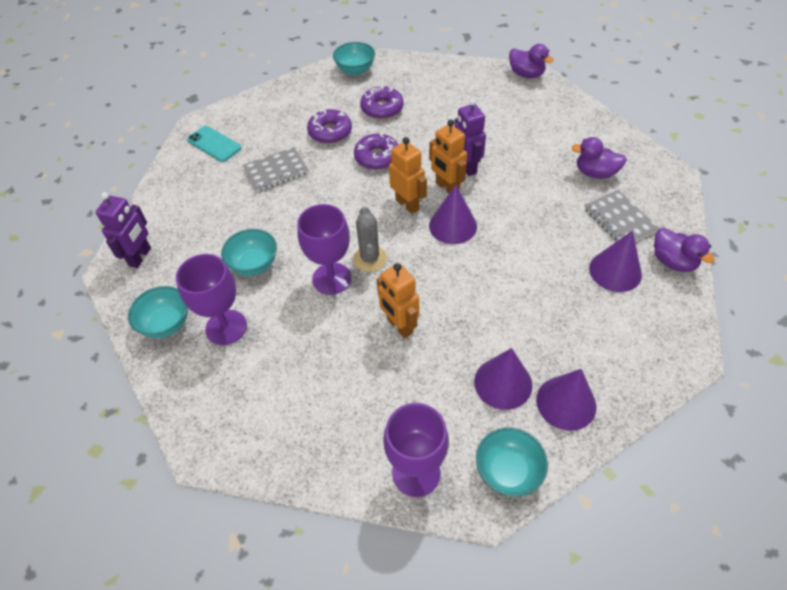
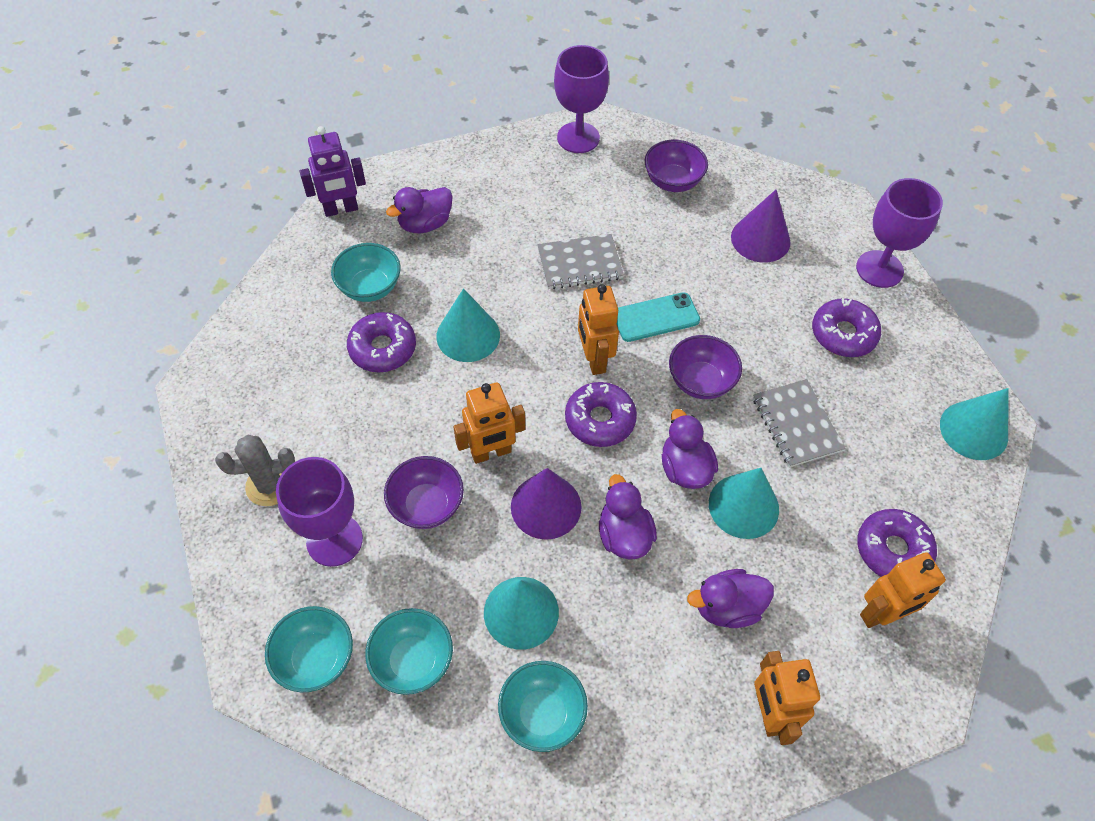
orange robot: 3 -> 4
purple bowl: 0 -> 3
purple cone: 4 -> 2
purple donut: 3 -> 4
purple duck: 3 -> 4
purple robot: 2 -> 1
turquoise cone: 0 -> 4

